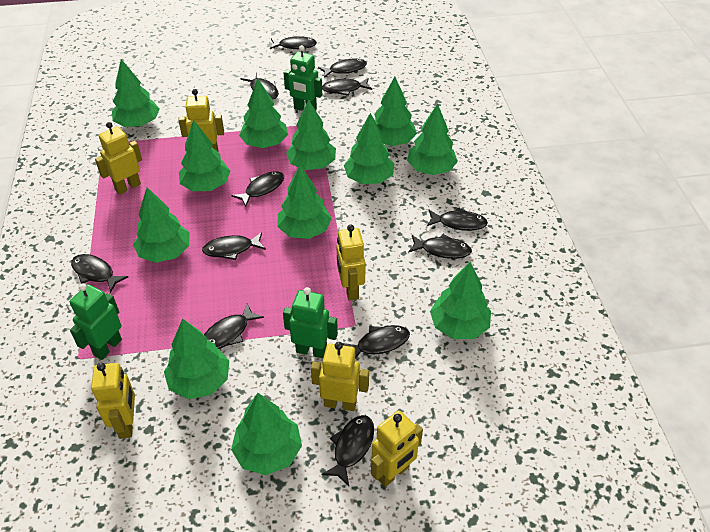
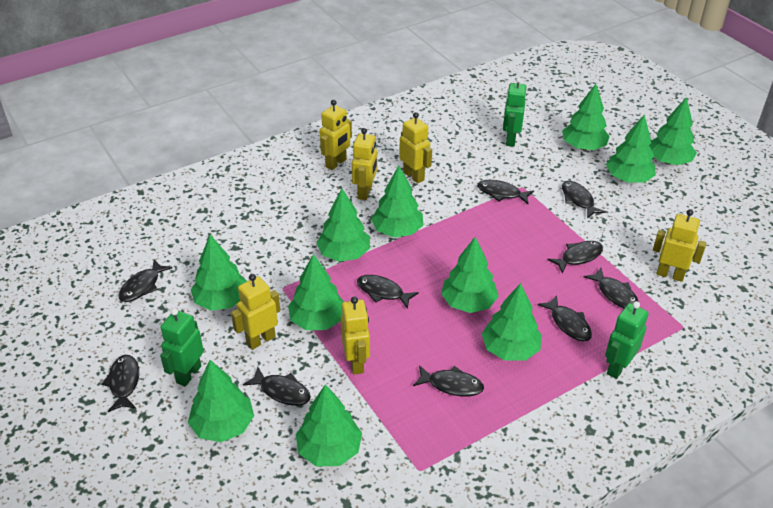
black fish: 12 -> 10
green tree: 12 -> 11

